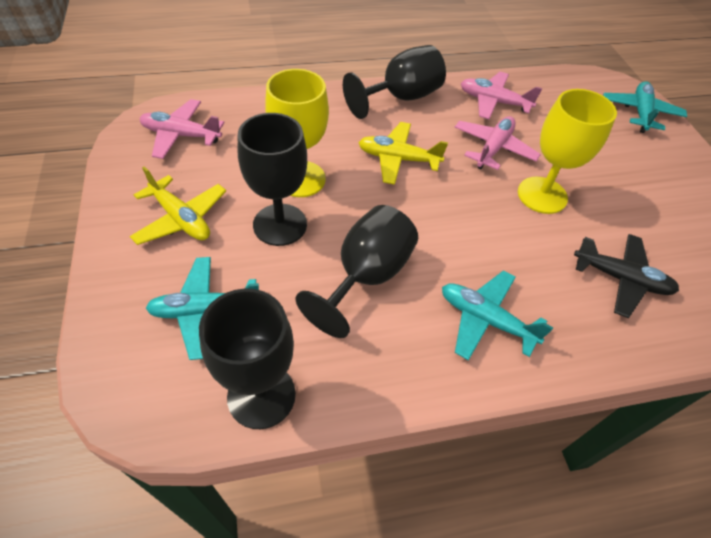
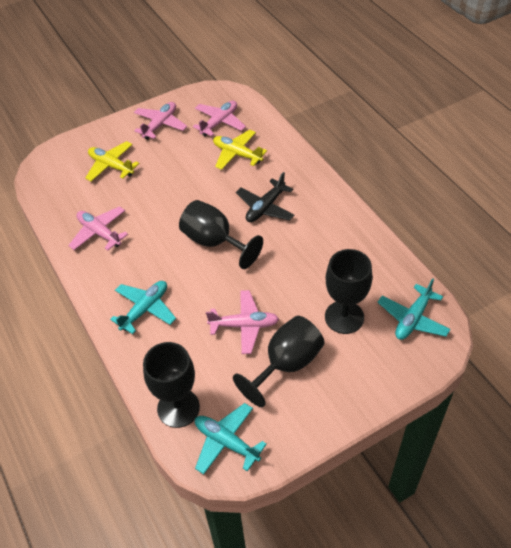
pink plane: 3 -> 4
yellow goblet: 2 -> 0

